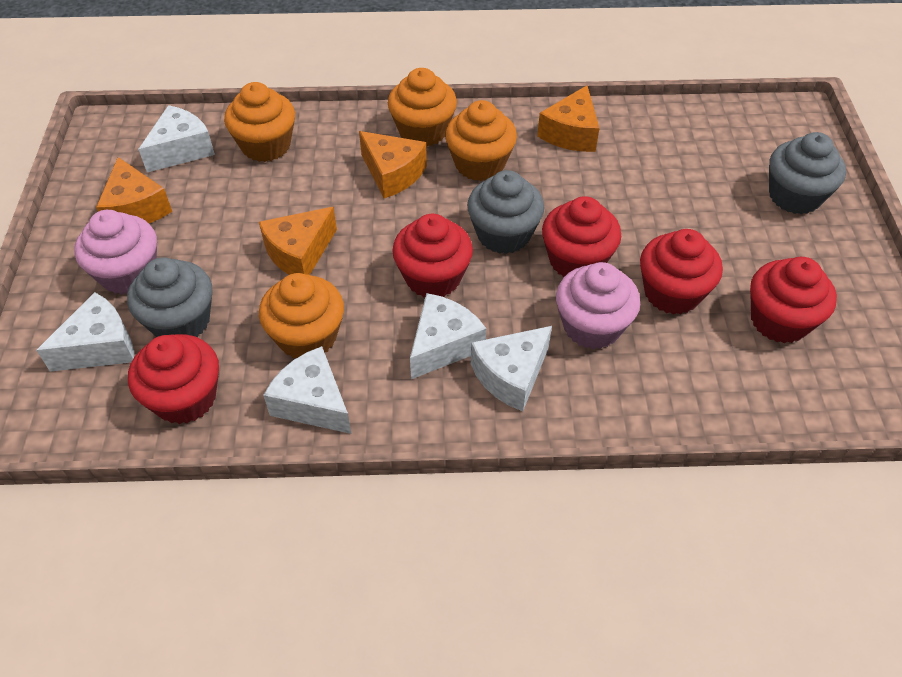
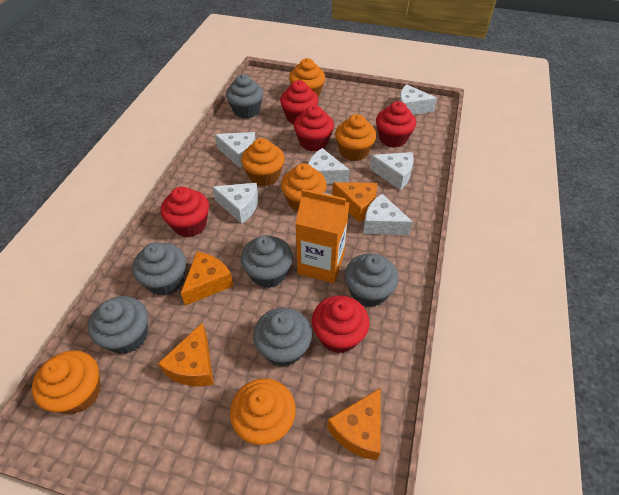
grey cupcake: 3 -> 6
orange carton: 0 -> 1
orange cupcake: 4 -> 6
pink cupcake: 2 -> 0
white cheese: 5 -> 6

